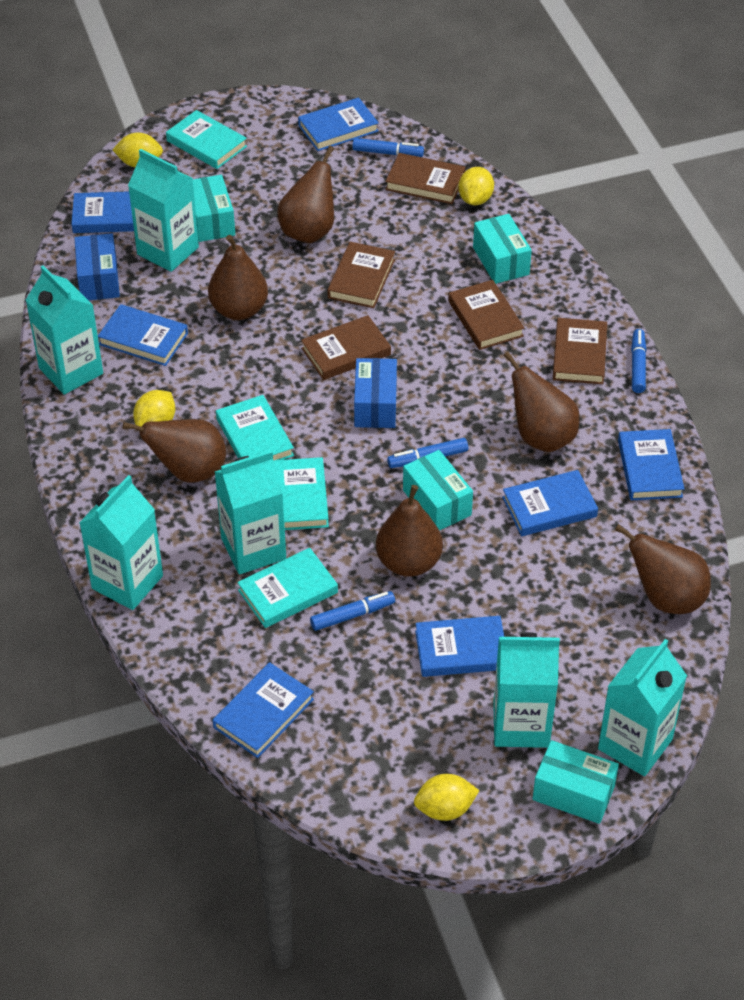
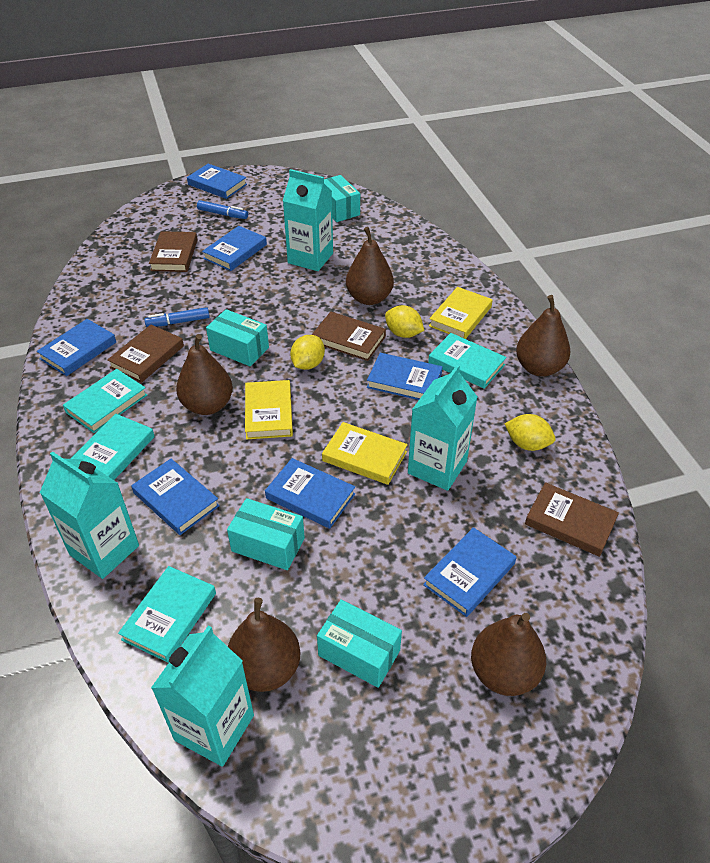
blue box: 2 -> 0
blue marker: 4 -> 2
brown book: 5 -> 4
brown pear: 6 -> 5
turquoise carton: 6 -> 4
yellow book: 0 -> 3
yellow lemon: 4 -> 3

